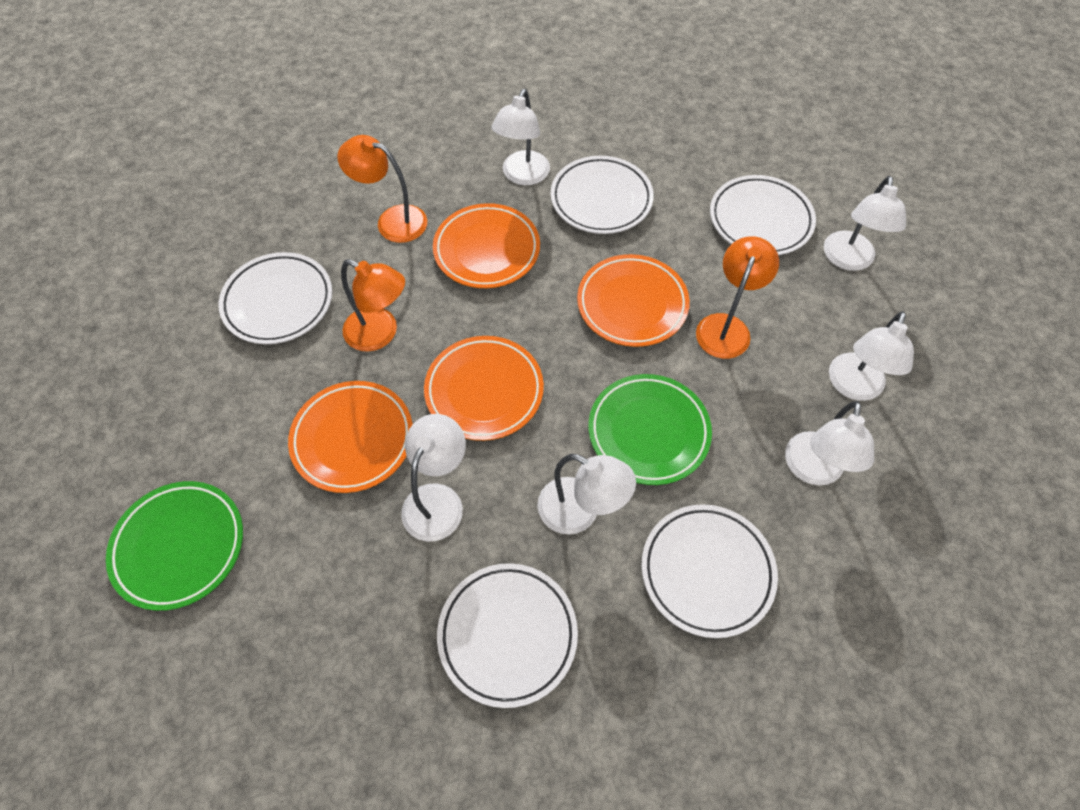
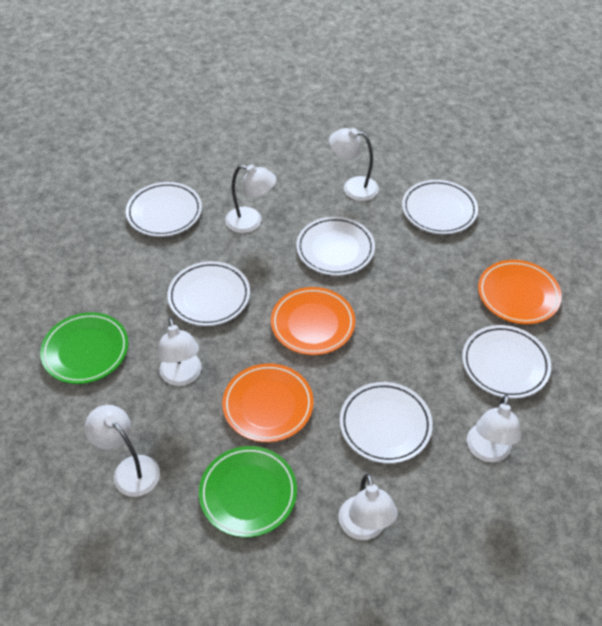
orange lamp: 3 -> 0
orange plate: 4 -> 3
white plate: 5 -> 6

